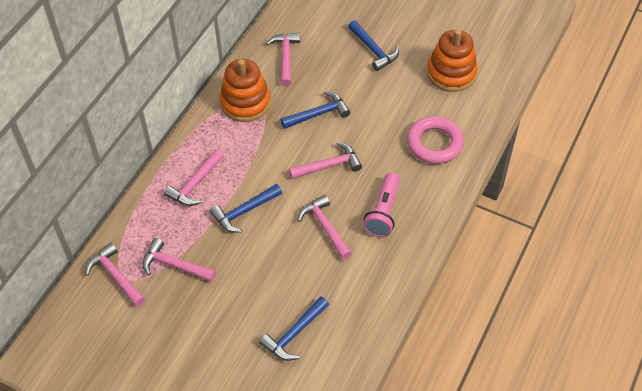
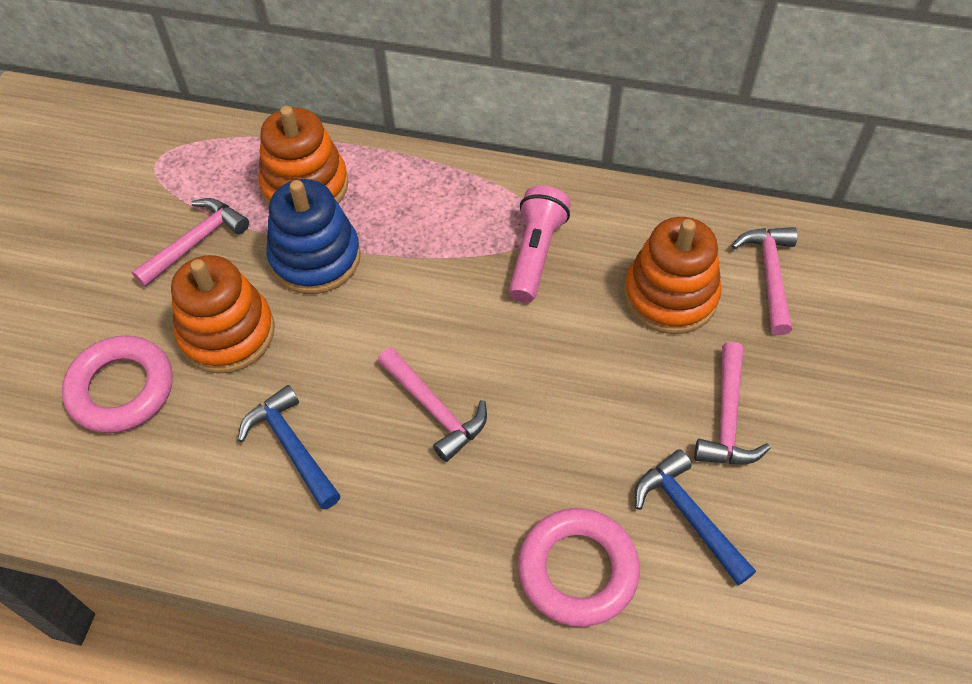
blue hammer: 4 -> 2
blue stacking toy: 0 -> 1
orange stacking toy: 2 -> 3
pink hammer: 6 -> 4
pink ring: 1 -> 2

